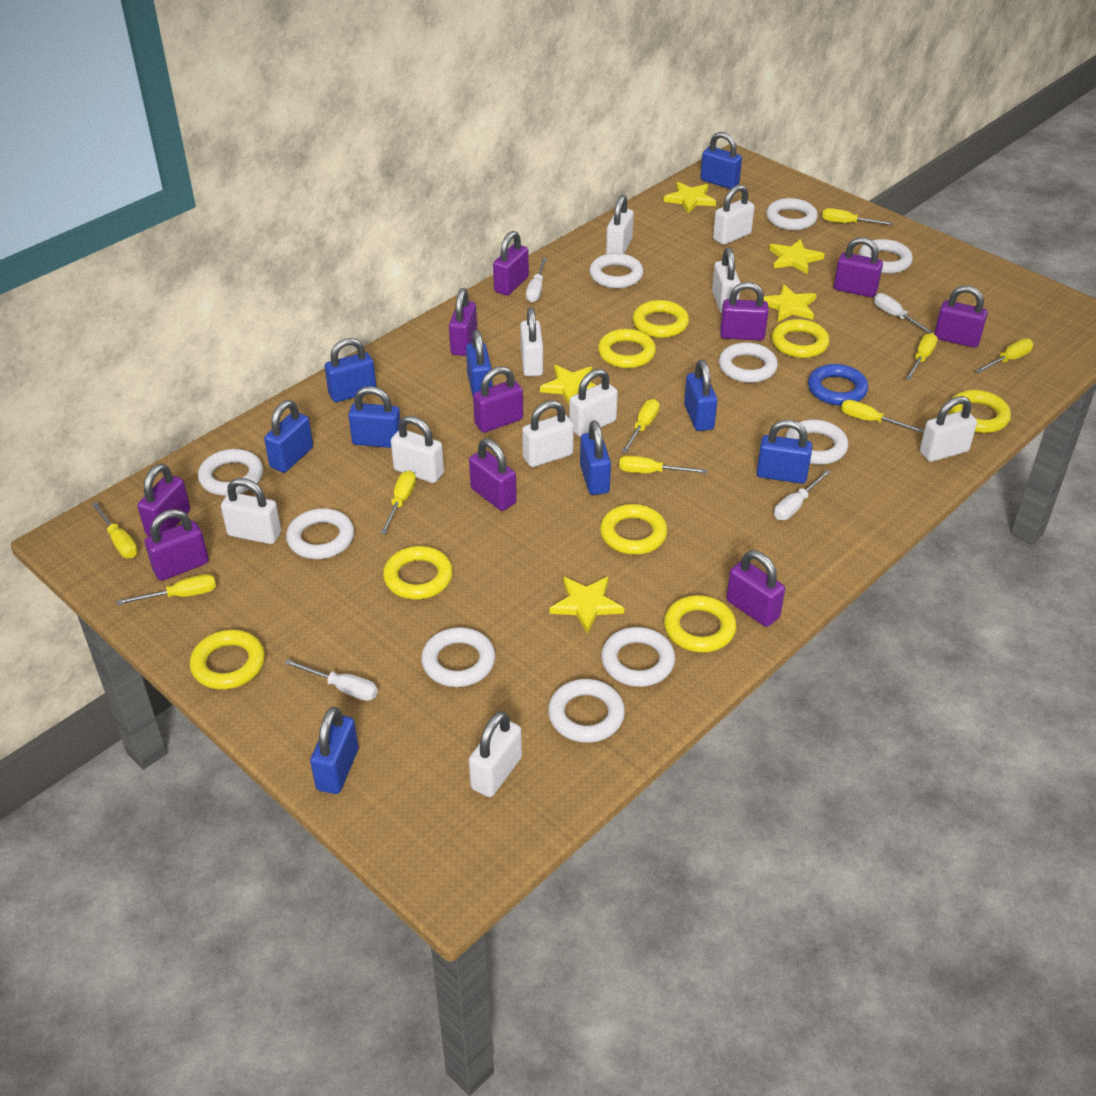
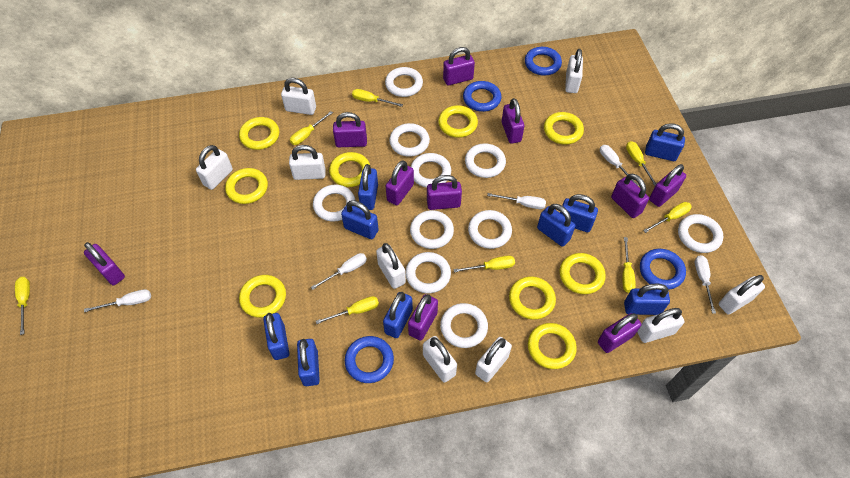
blue ring: 1 -> 4
white padlock: 10 -> 9
white screwdriver: 4 -> 5
yellow ring: 8 -> 9
yellow screwdriver: 9 -> 8
yellow star: 5 -> 0

